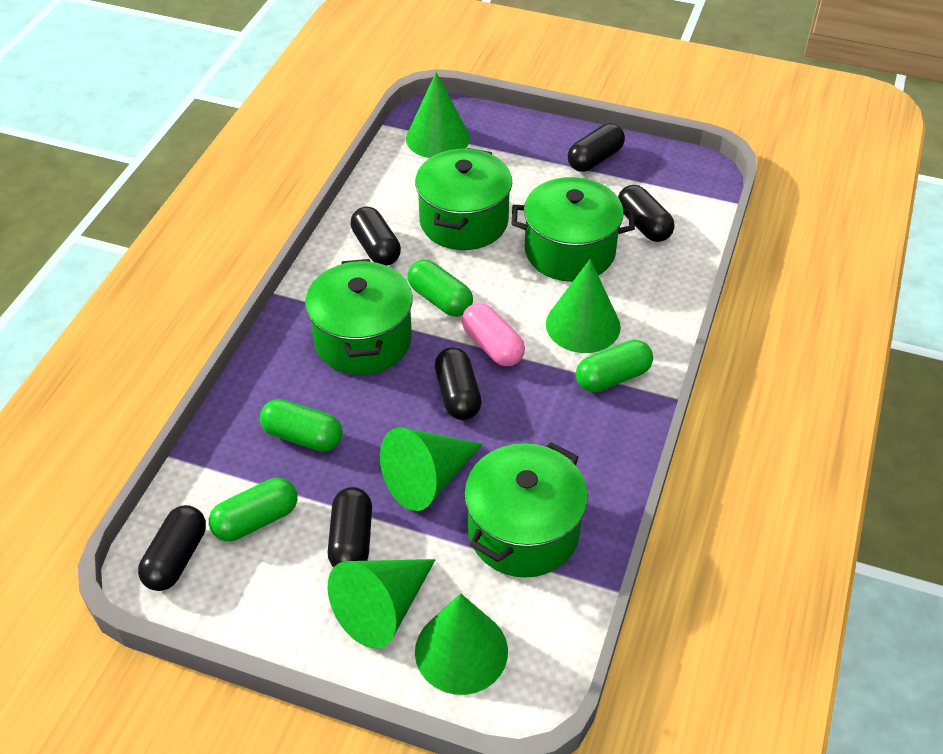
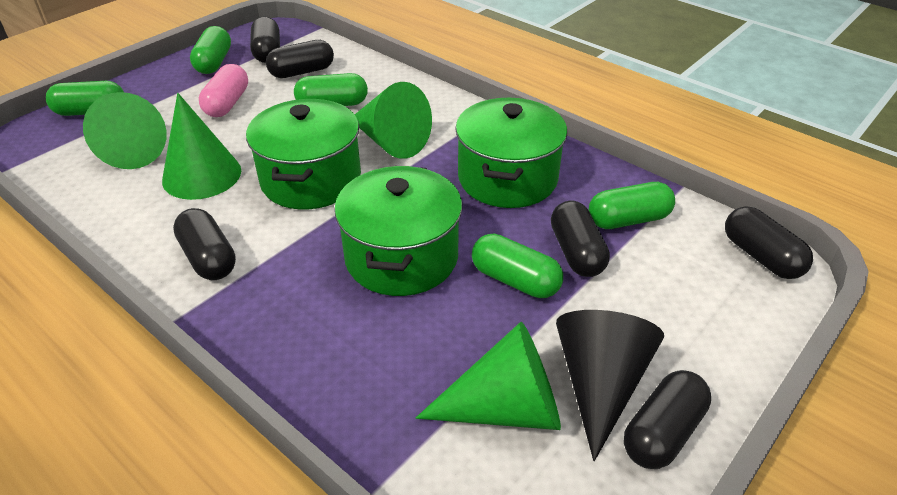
black cone: 0 -> 1
green capsule: 4 -> 5
green cone: 5 -> 4
green pot: 4 -> 3

